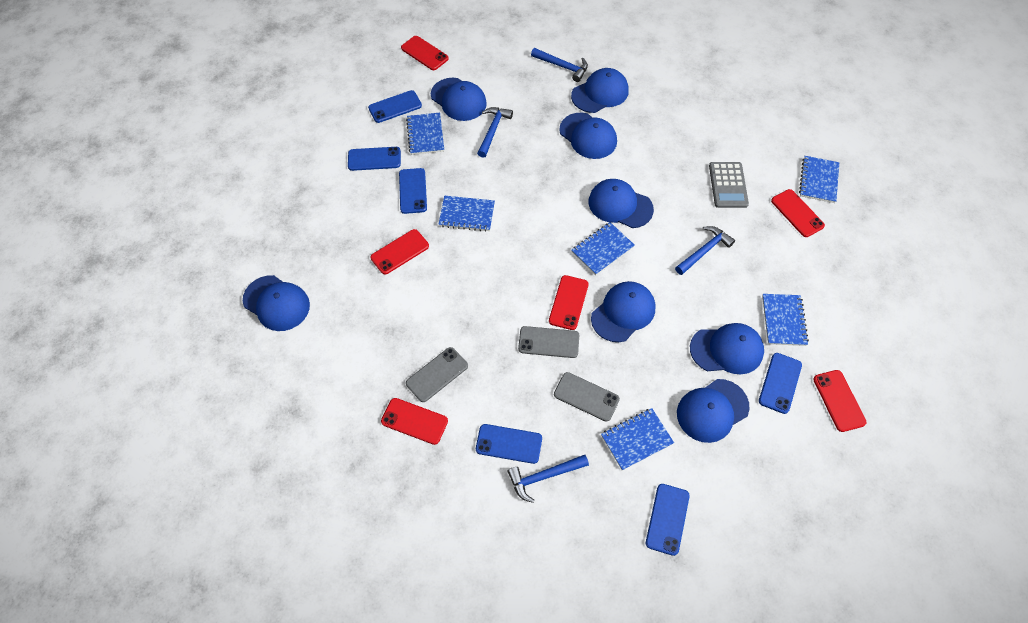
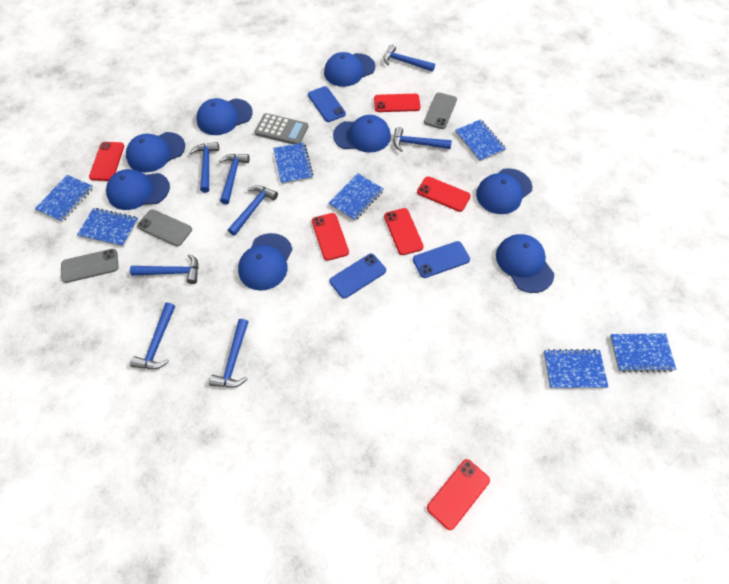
blue hammer: 4 -> 8
blue notebook: 6 -> 7
blue phone: 6 -> 3

